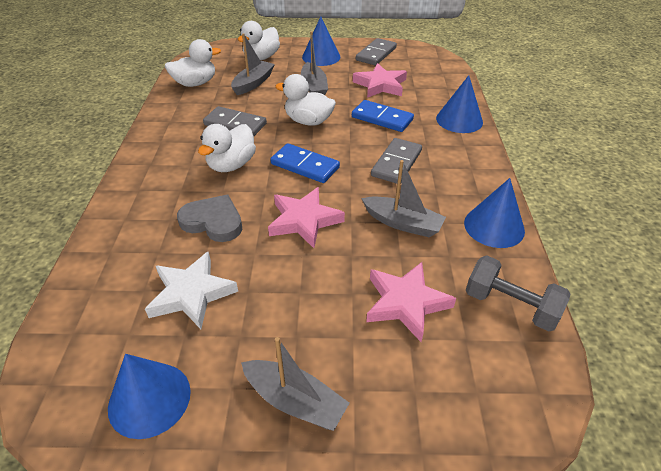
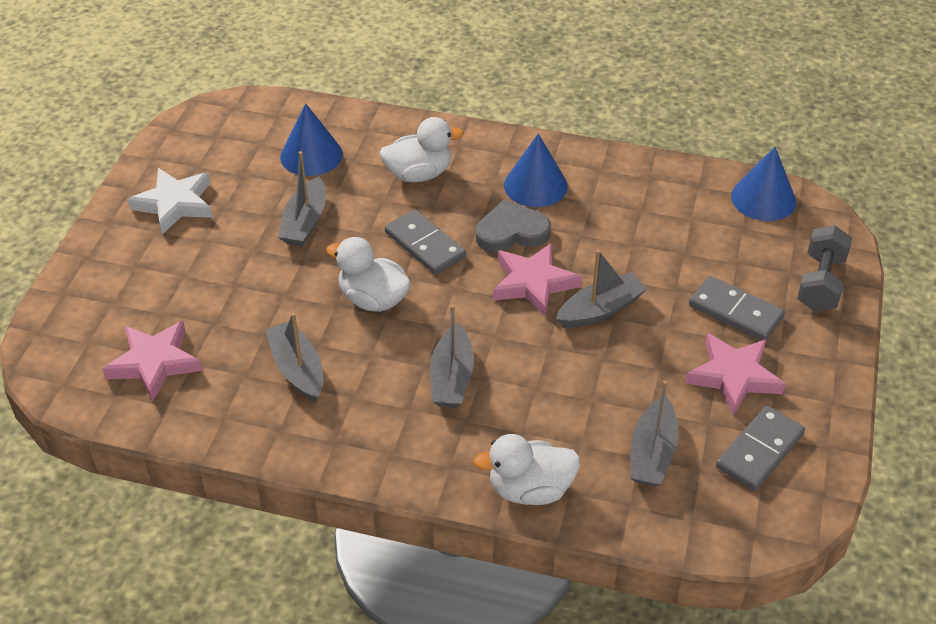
blue cone: 4 -> 3
blue domino: 2 -> 0
grey boat: 4 -> 5
white duck: 4 -> 3

